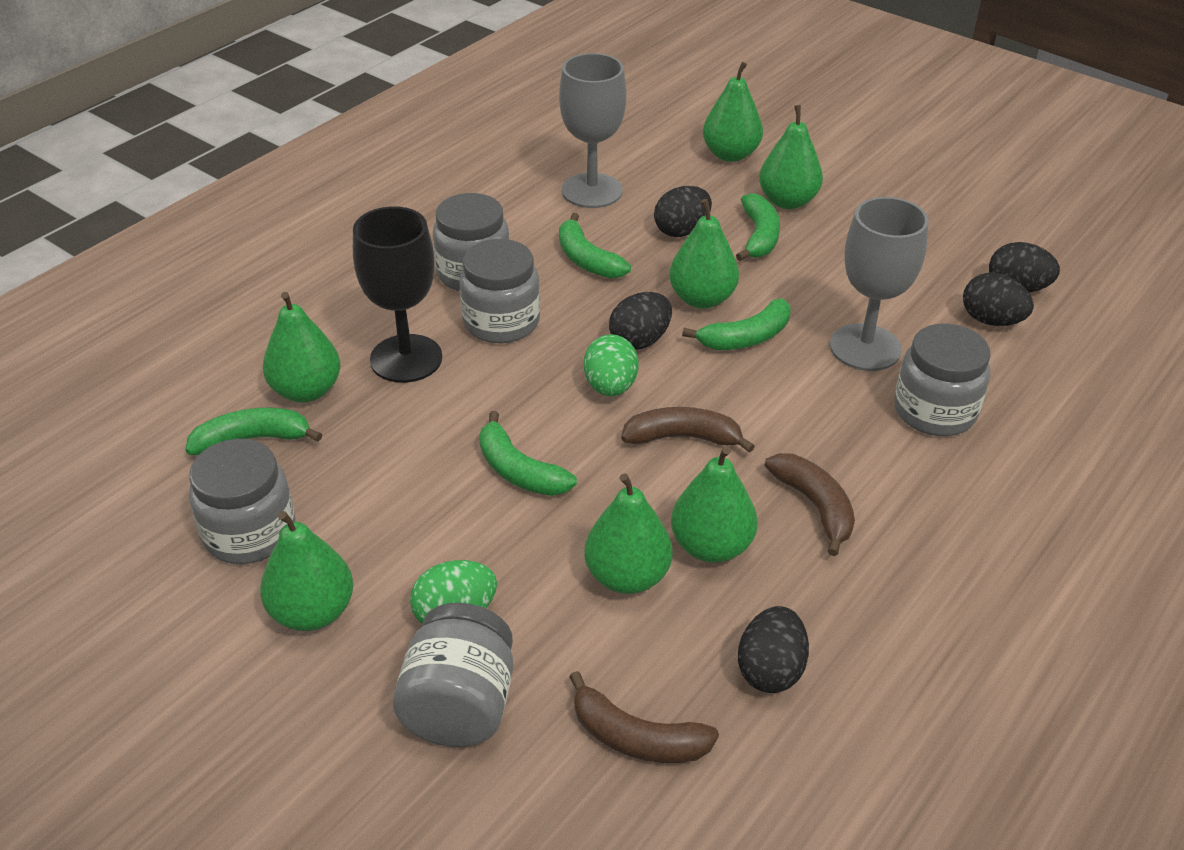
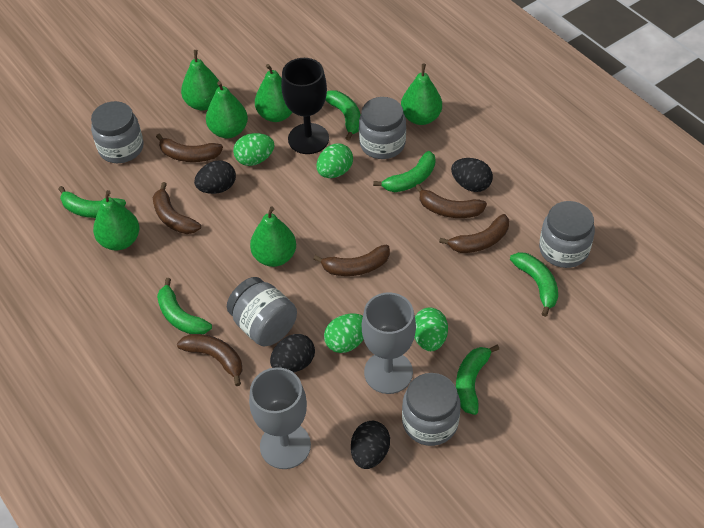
black egg: 5 -> 4
brown banana: 3 -> 6
green banana: 5 -> 6
green egg: 2 -> 4
green pear: 7 -> 6

